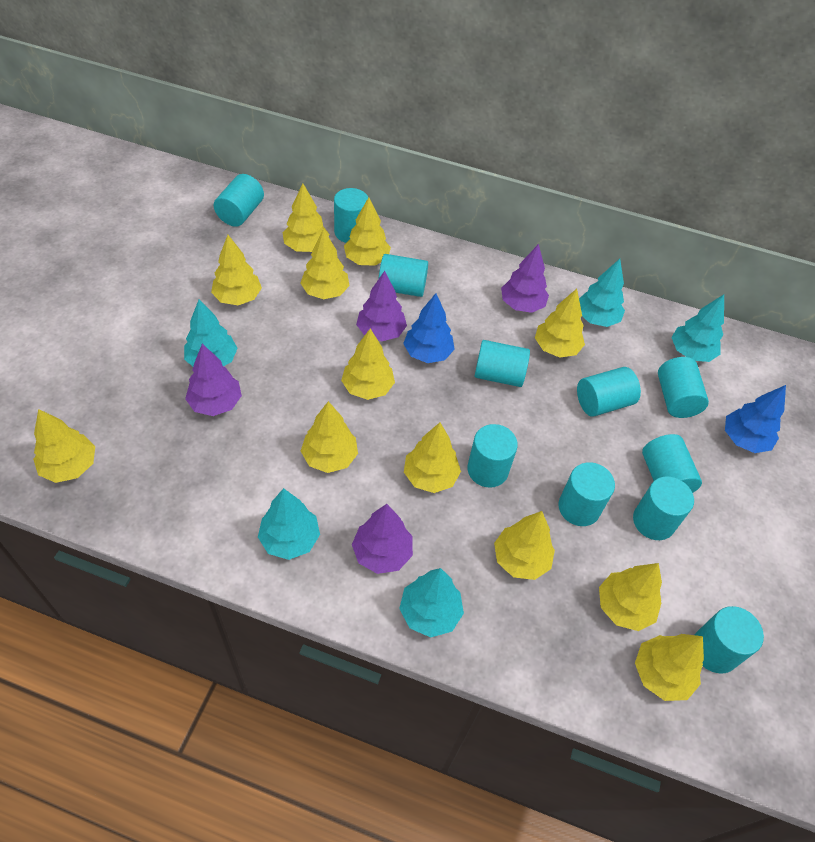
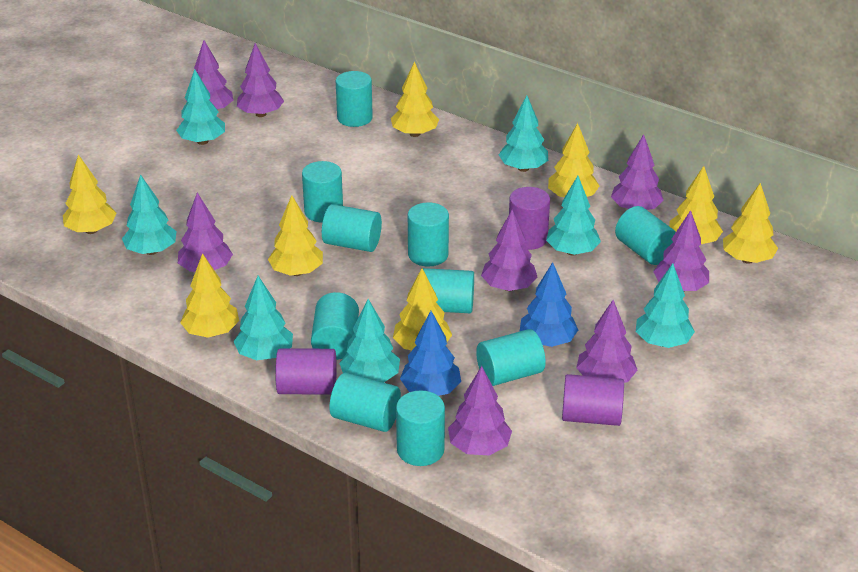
purple cylinder: 0 -> 3
purple tree: 4 -> 8
turquoise cylinder: 11 -> 10
turquoise tree: 5 -> 7
yellow tree: 12 -> 8

